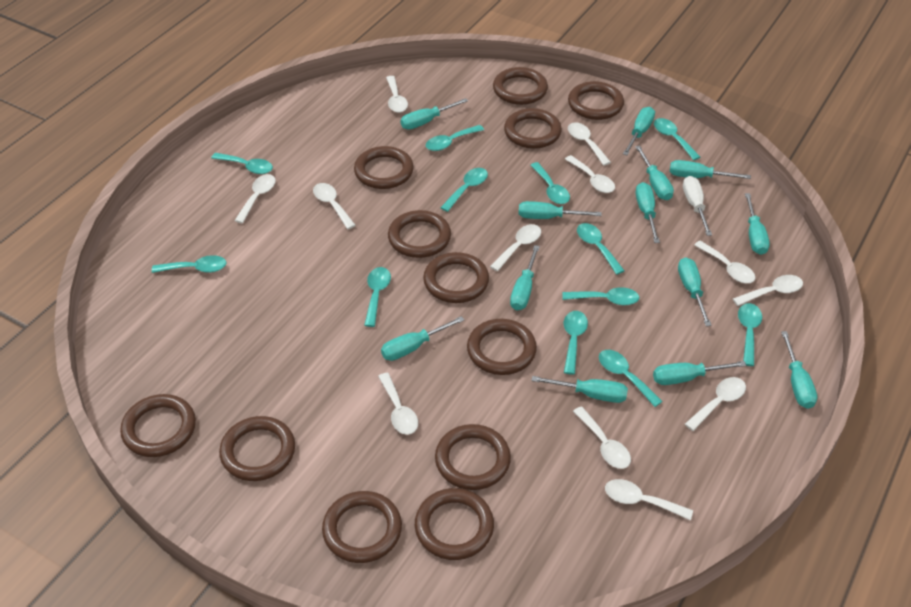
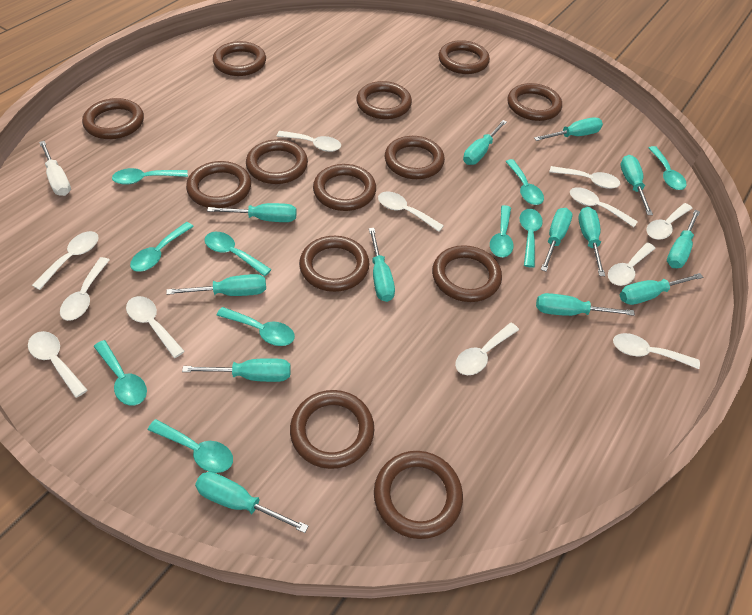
brown ring: 12 -> 13
turquoise spoon: 12 -> 10

